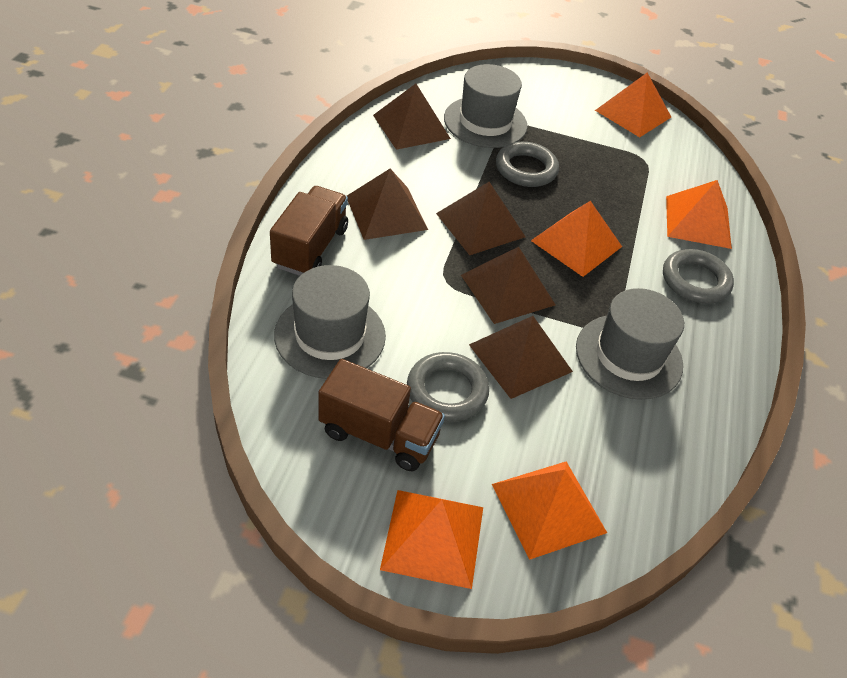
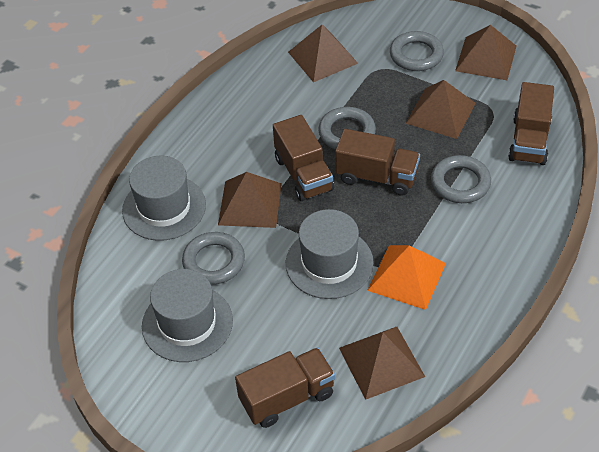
brown truck: 2 -> 4
grey ring: 3 -> 4
orange pyramid: 5 -> 1

